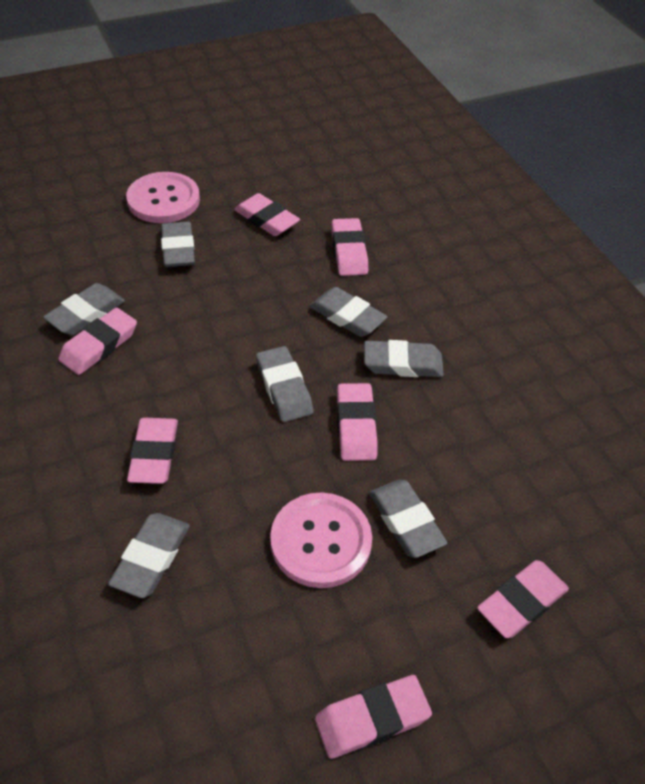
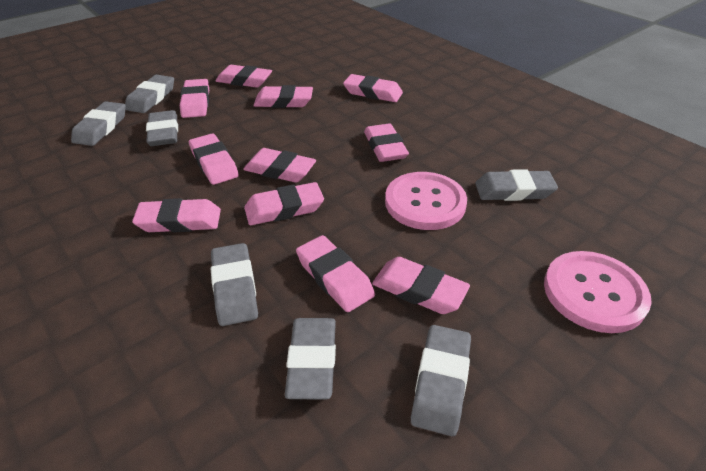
pink eraser: 7 -> 11

